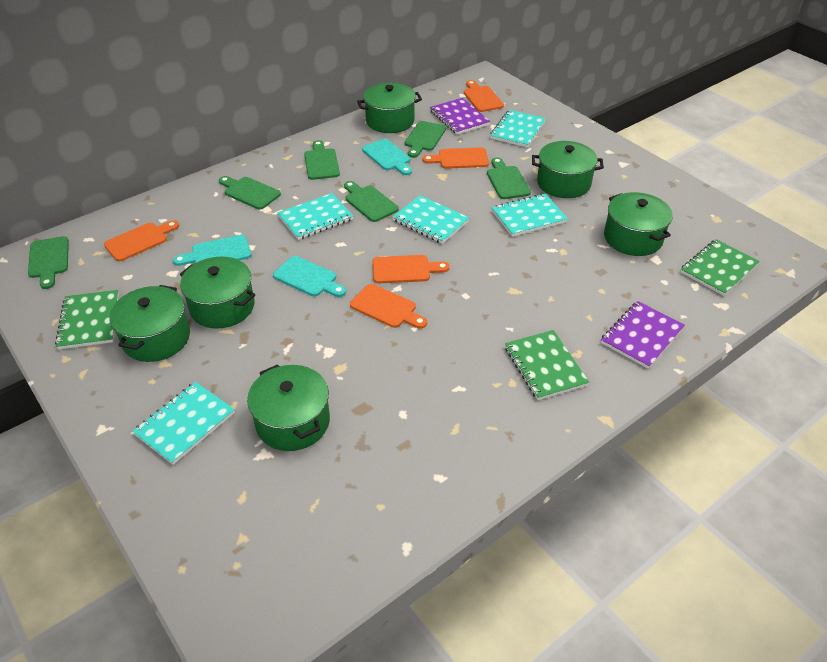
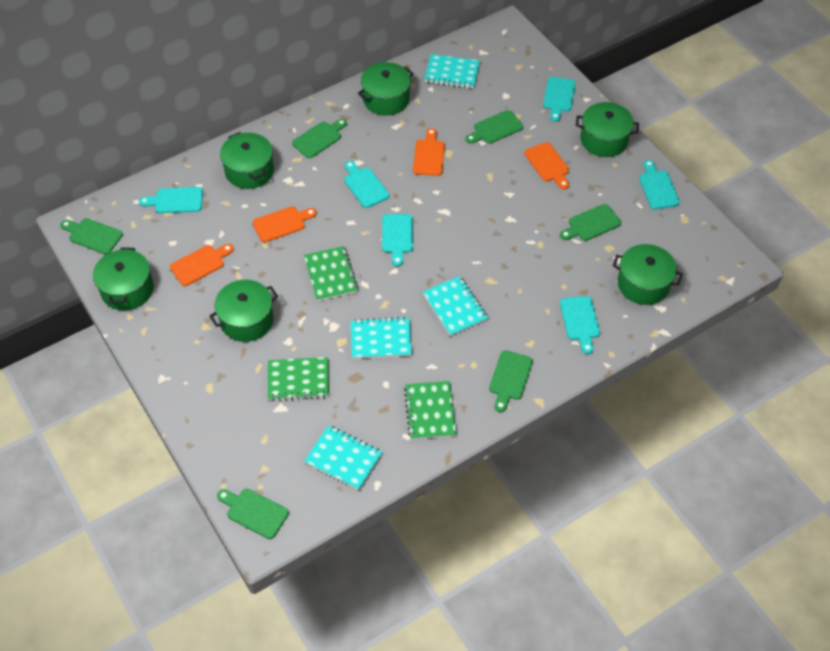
orange cutting board: 5 -> 4
purple notebook: 2 -> 0
turquoise cutting board: 3 -> 6
turquoise notebook: 5 -> 4

